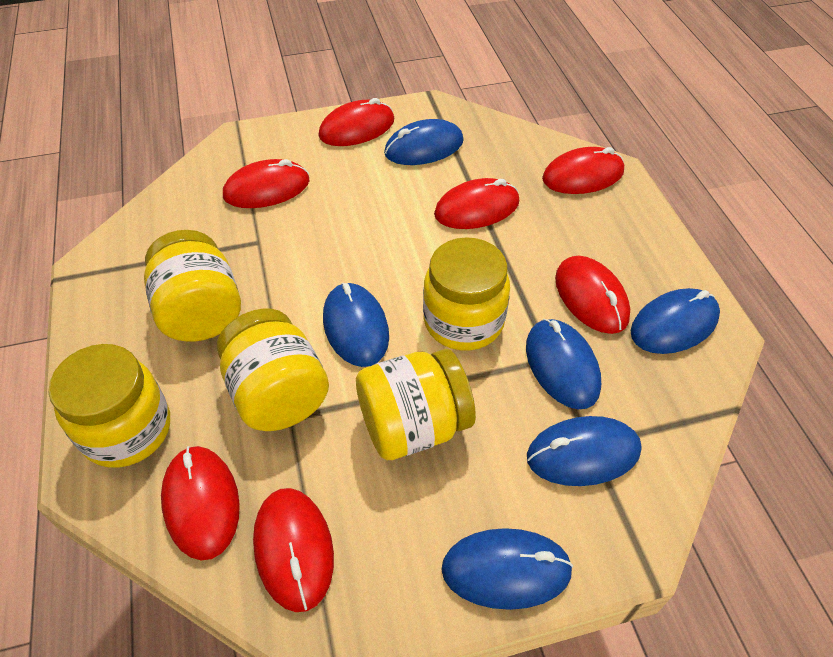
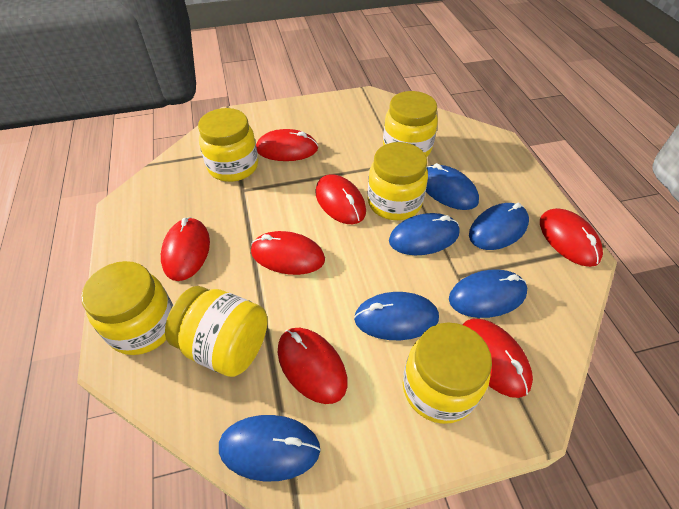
yellow jar: 5 -> 6

